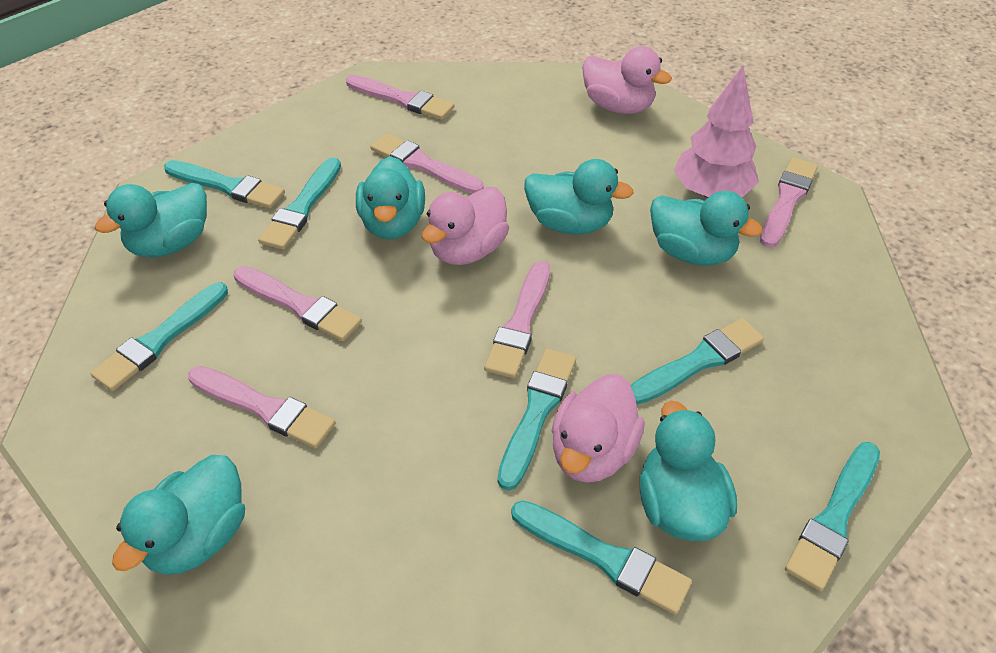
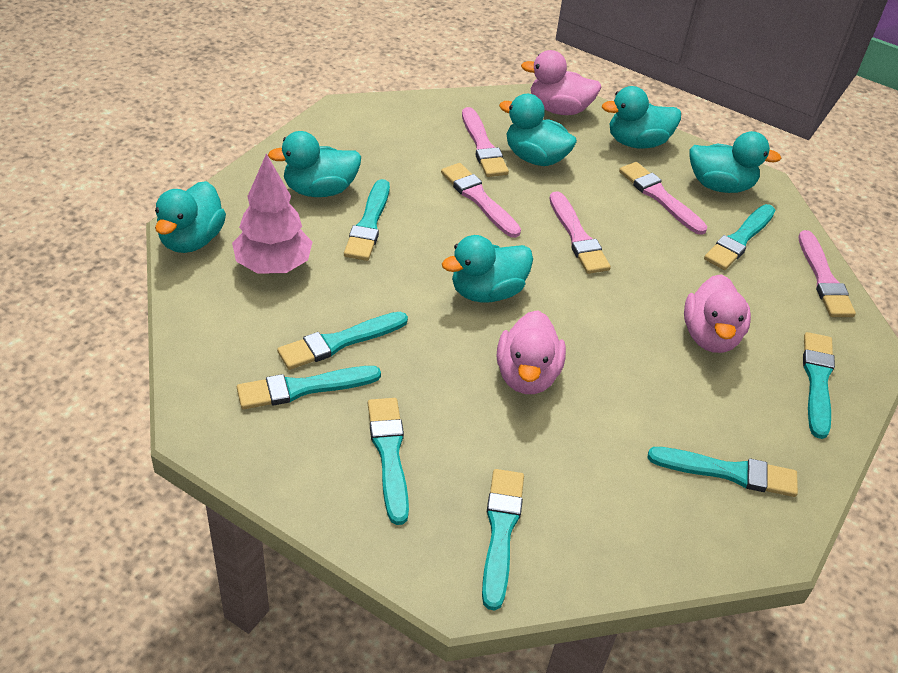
pink brush: 6 -> 5
turquoise brush: 7 -> 8

